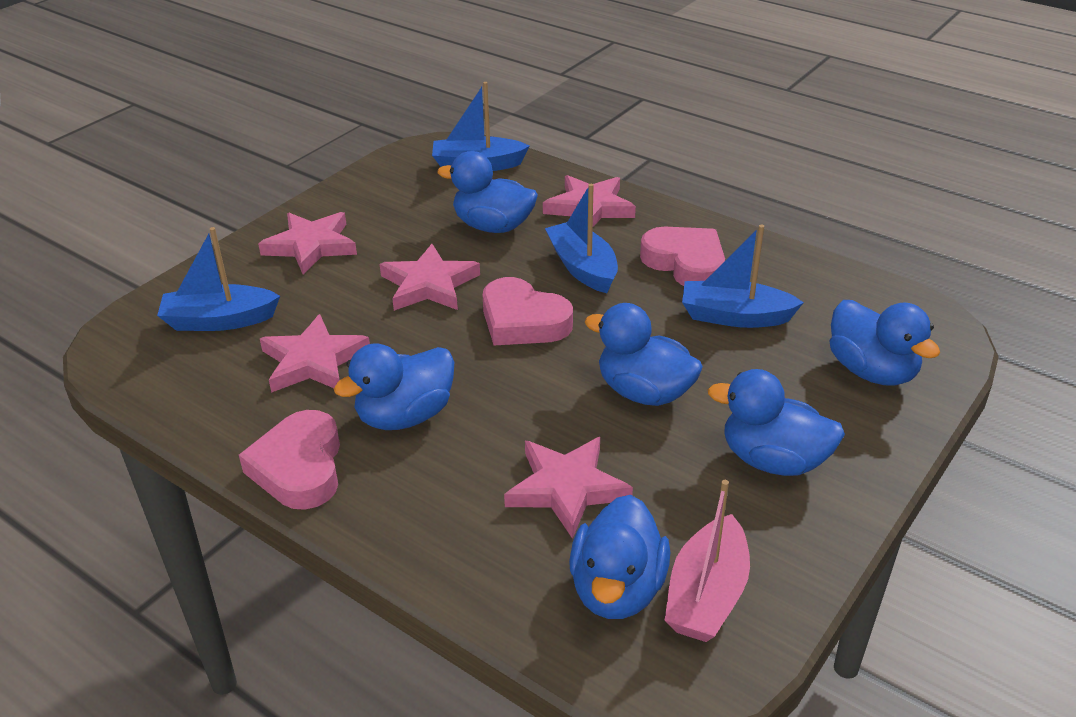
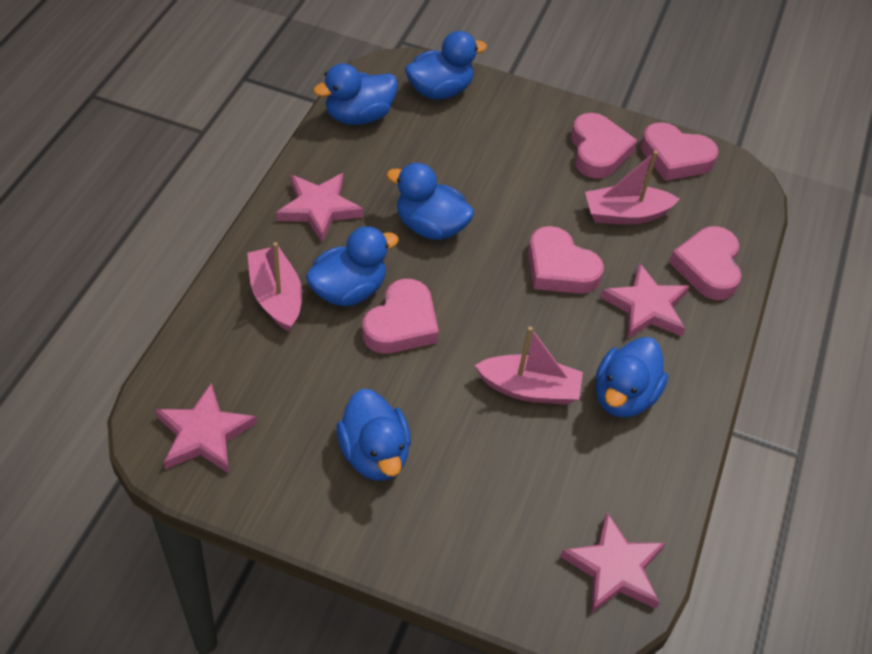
blue boat: 4 -> 0
pink boat: 1 -> 3
pink heart: 3 -> 5
pink star: 5 -> 4

